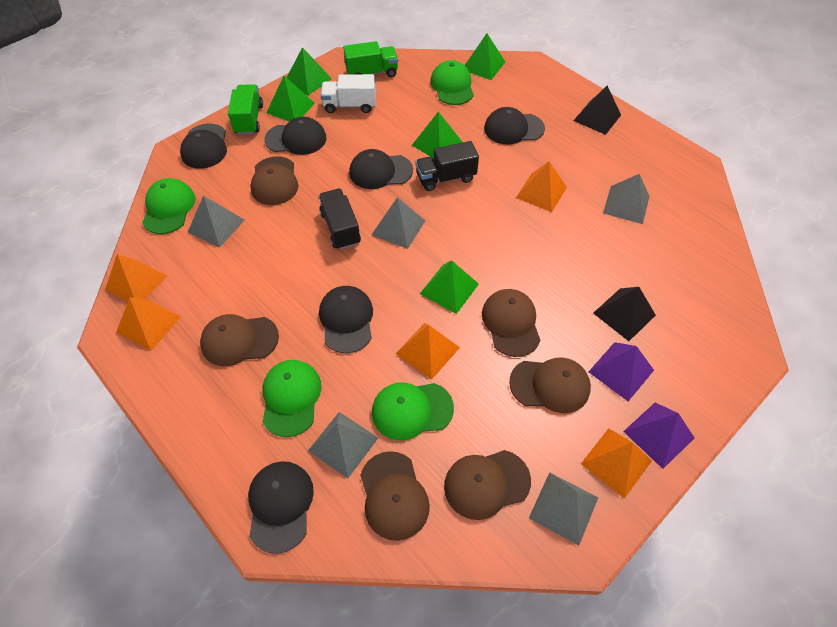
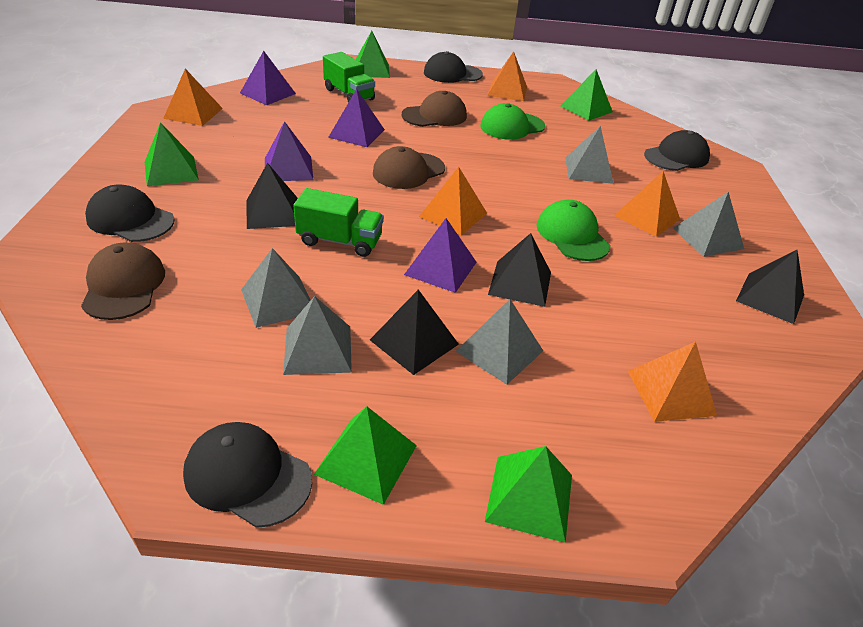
black cap: 6 -> 4
black pyramid: 2 -> 4
black truck: 2 -> 0
brown cap: 6 -> 3
green cap: 4 -> 2
purple pyramid: 2 -> 4
white truck: 1 -> 0

